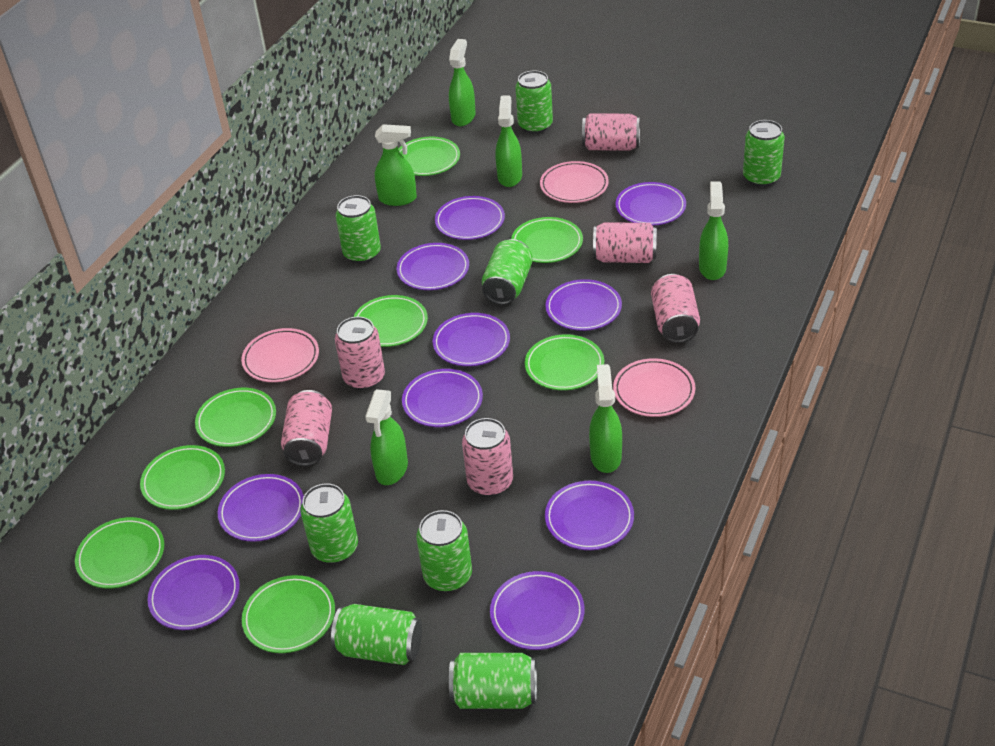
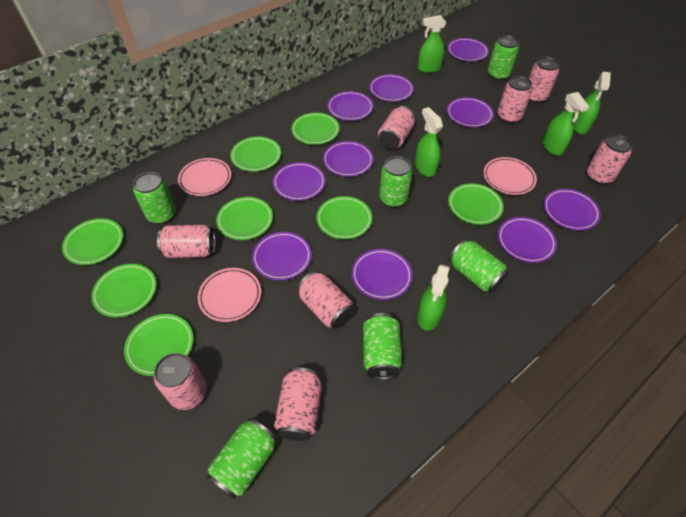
green can: 8 -> 6
green spray bottle: 6 -> 5
pink can: 6 -> 8

